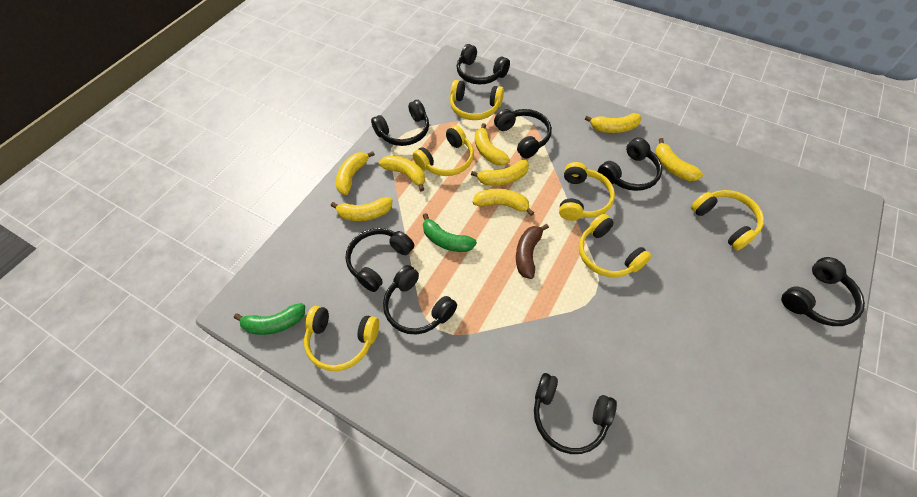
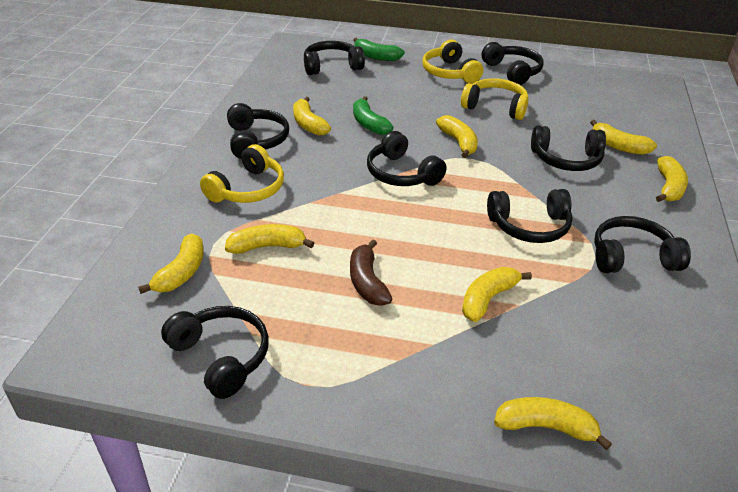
yellow headphones: 6 -> 3

